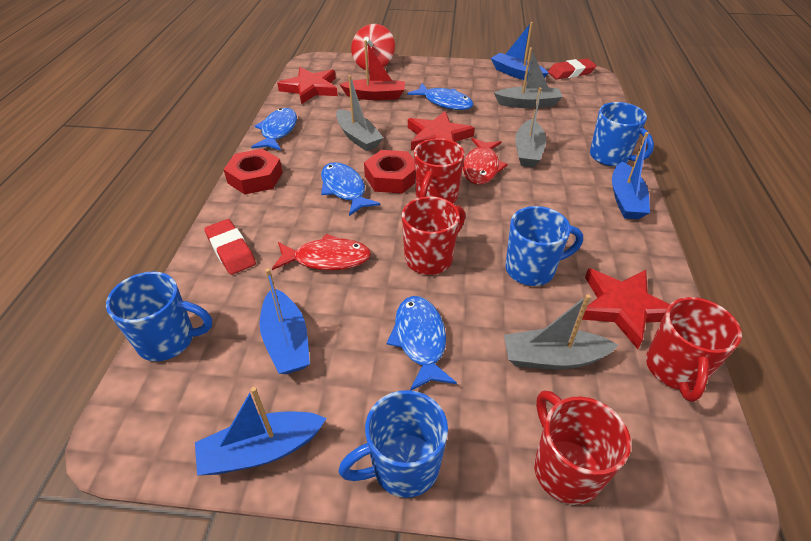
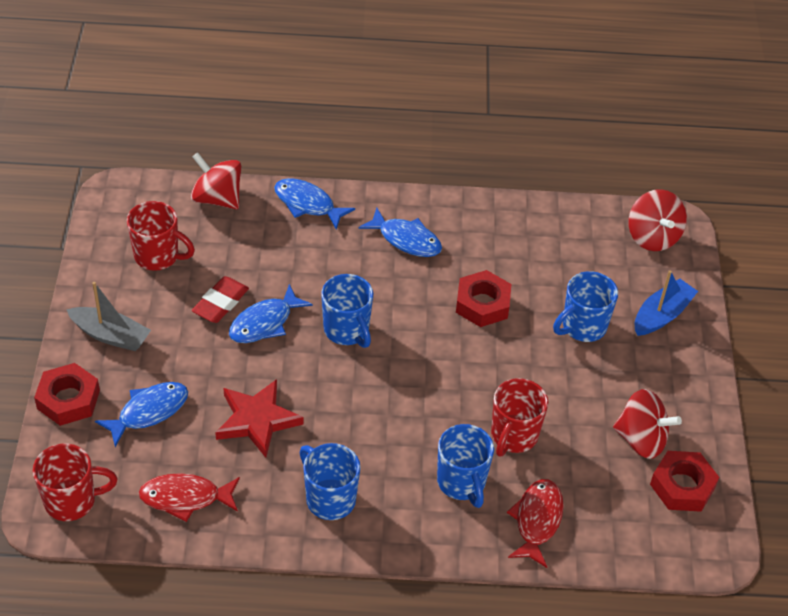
blue boat: 4 -> 1
grey boat: 4 -> 1
red boat: 1 -> 0
red eraser: 2 -> 1
red mug: 4 -> 3
red nut: 2 -> 3
red spinning top: 1 -> 3
red star: 3 -> 1

